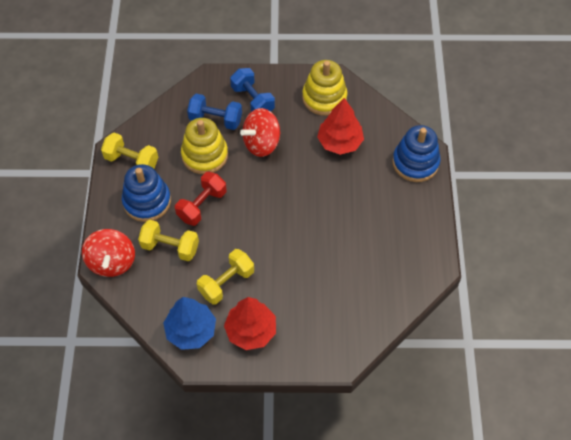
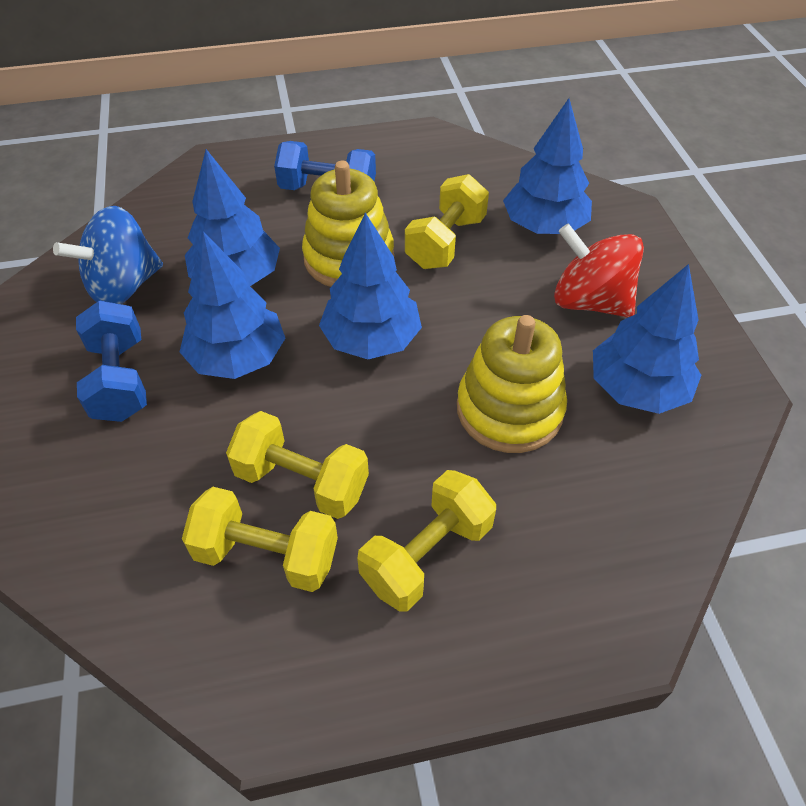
blue spinning top: 0 -> 1
blue stacking toy: 2 -> 0
blue tree: 1 -> 5
red dumbbell: 1 -> 0
red spinning top: 2 -> 1
red tree: 2 -> 0
yellow dumbbell: 3 -> 4

